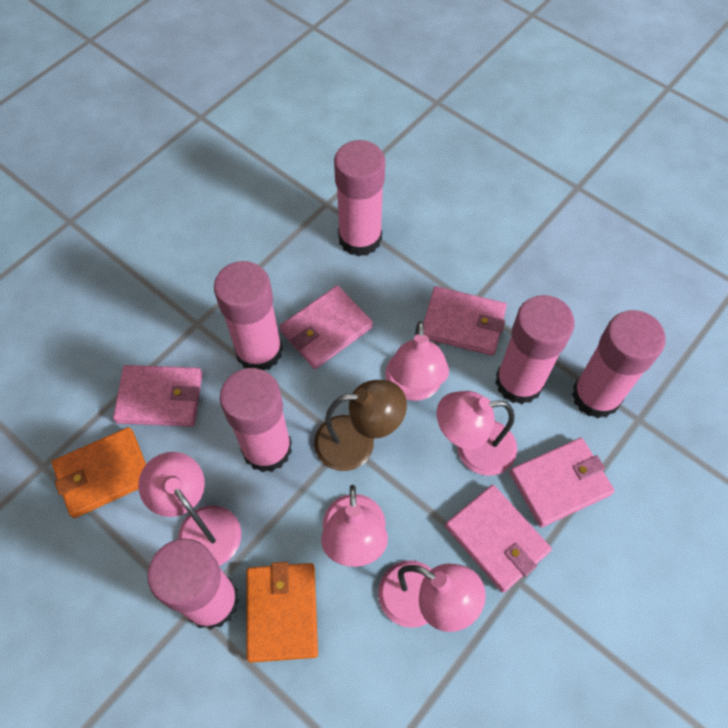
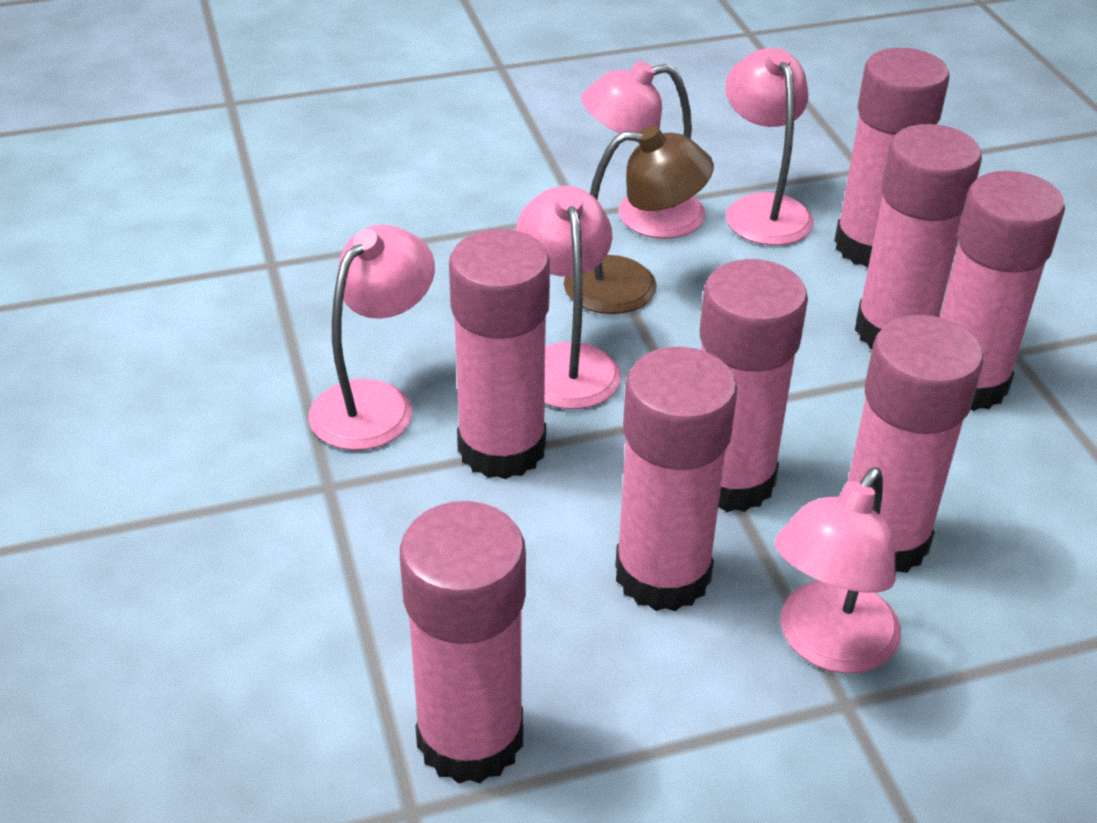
orange wallet: 2 -> 0
pink glue stick: 6 -> 8
pink wallet: 5 -> 0

